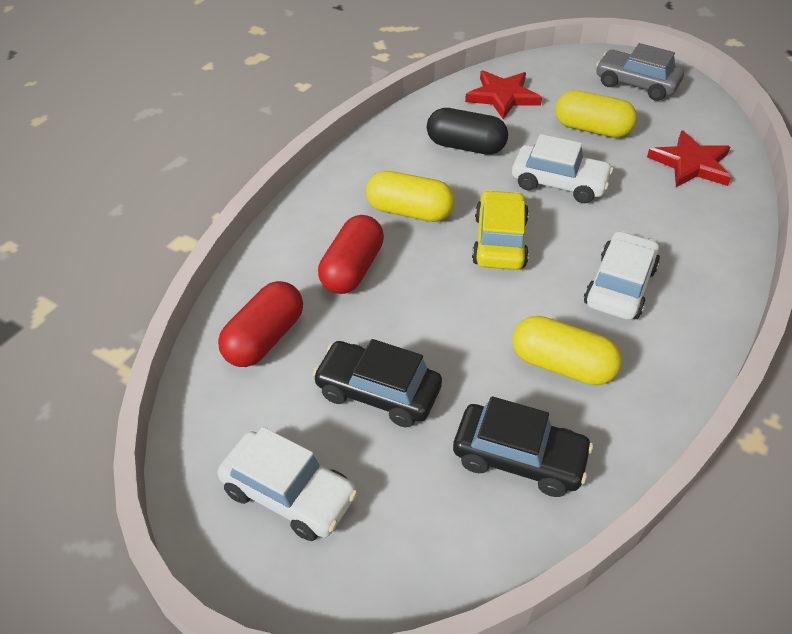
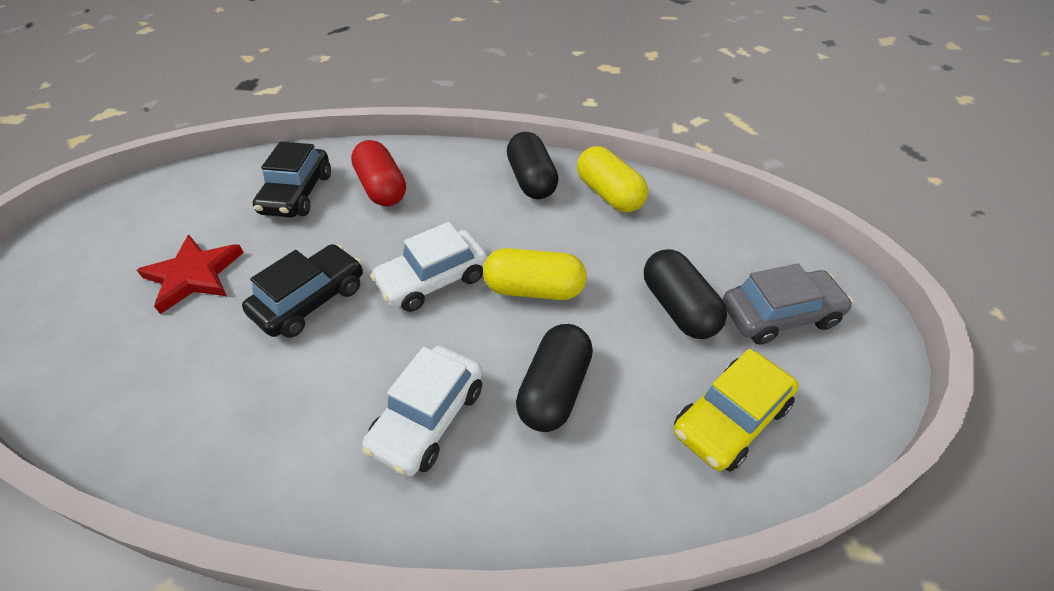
black capsule: 1 -> 3
red capsule: 2 -> 1
red star: 2 -> 1
white car: 3 -> 2
yellow capsule: 3 -> 2

